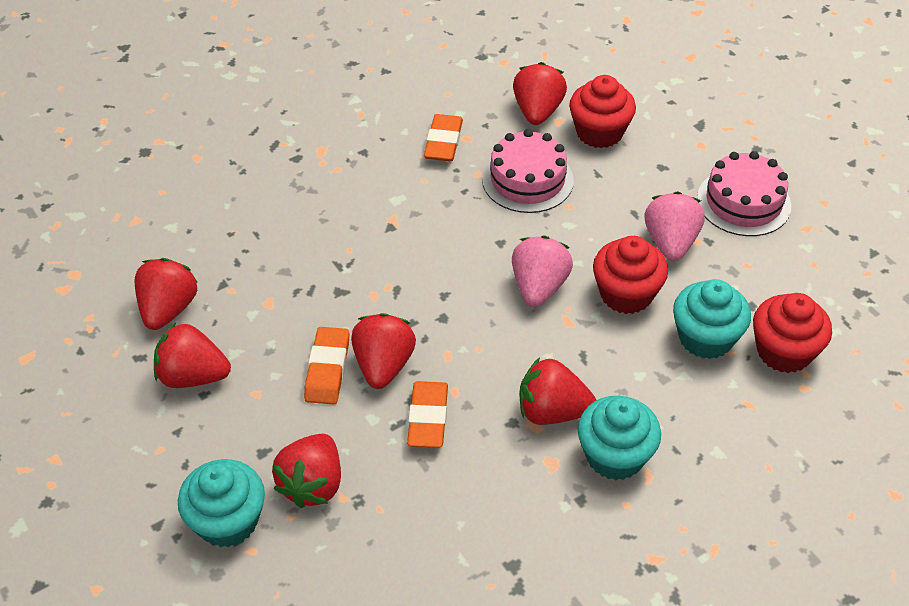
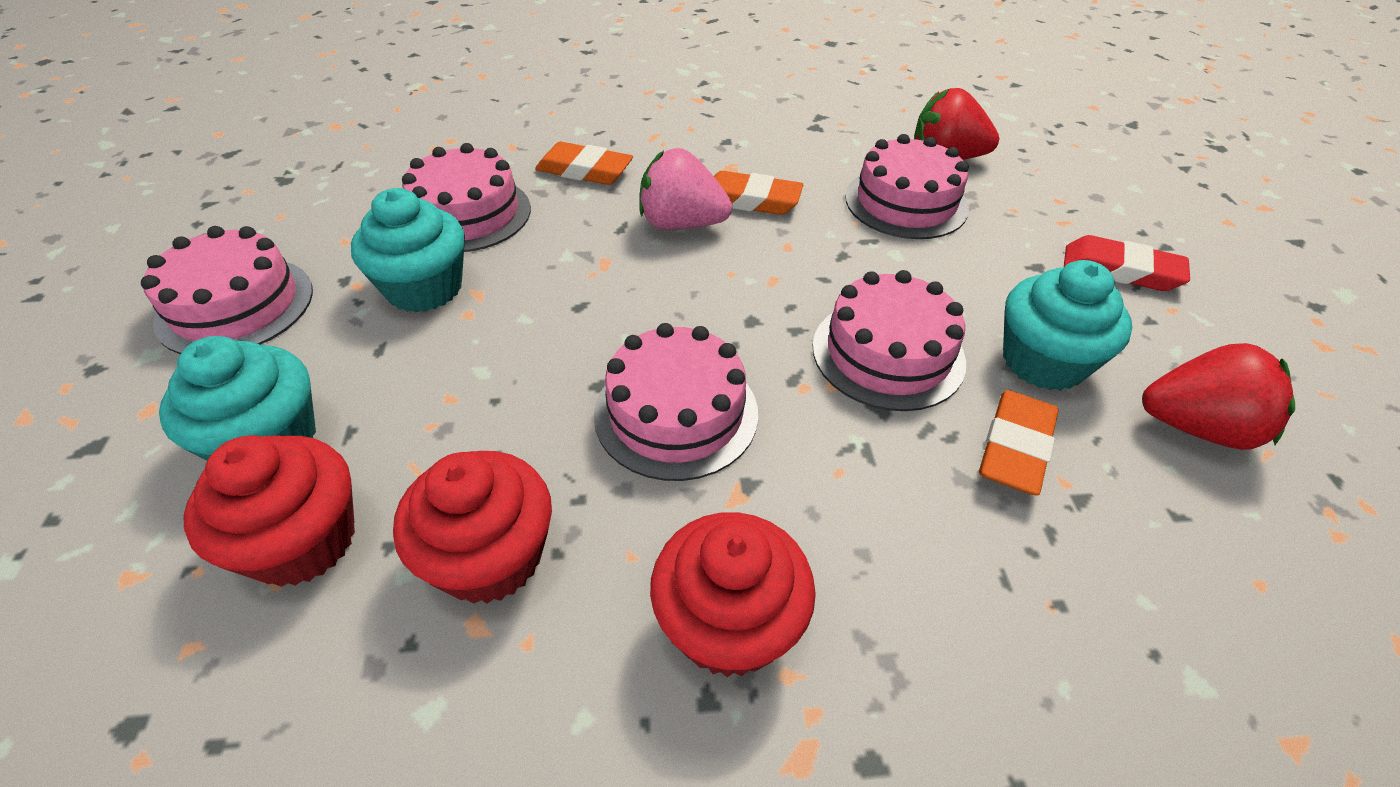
pink cake: 2 -> 5
pink strawberry: 2 -> 1
red eraser: 0 -> 1
red strawberry: 6 -> 2

